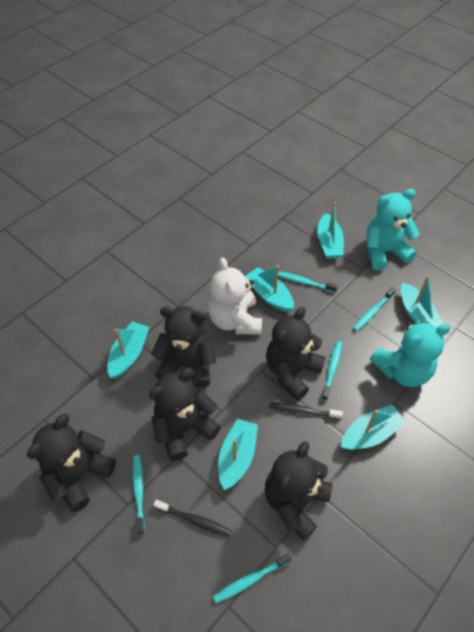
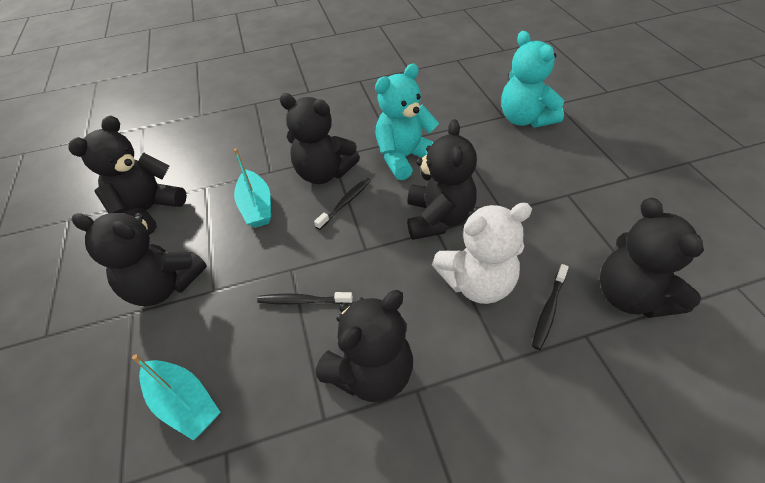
black teddy bear: 5 -> 6
black toothbrush: 2 -> 3
turquoise boat: 6 -> 2
turquoise toothbrush: 5 -> 0

